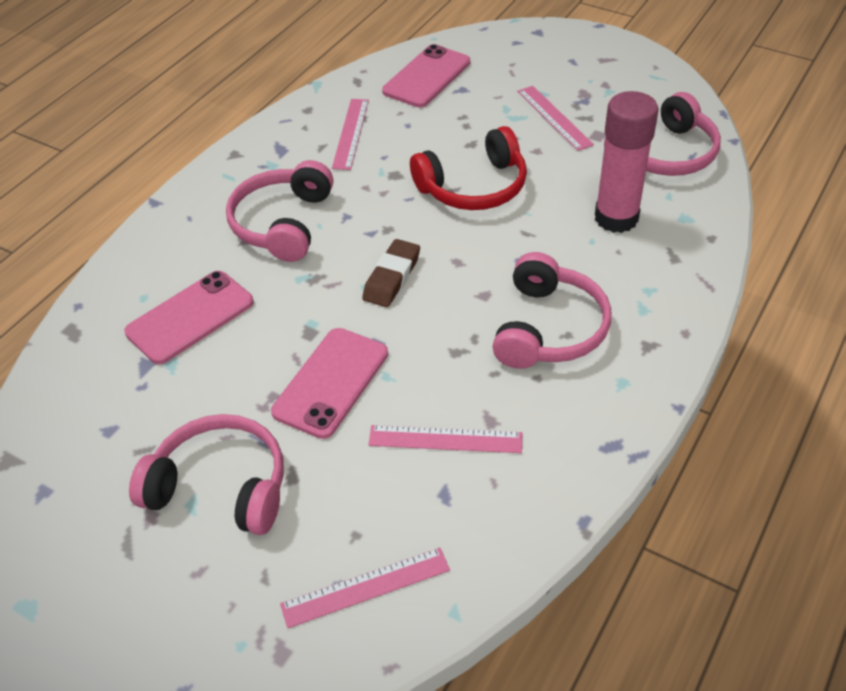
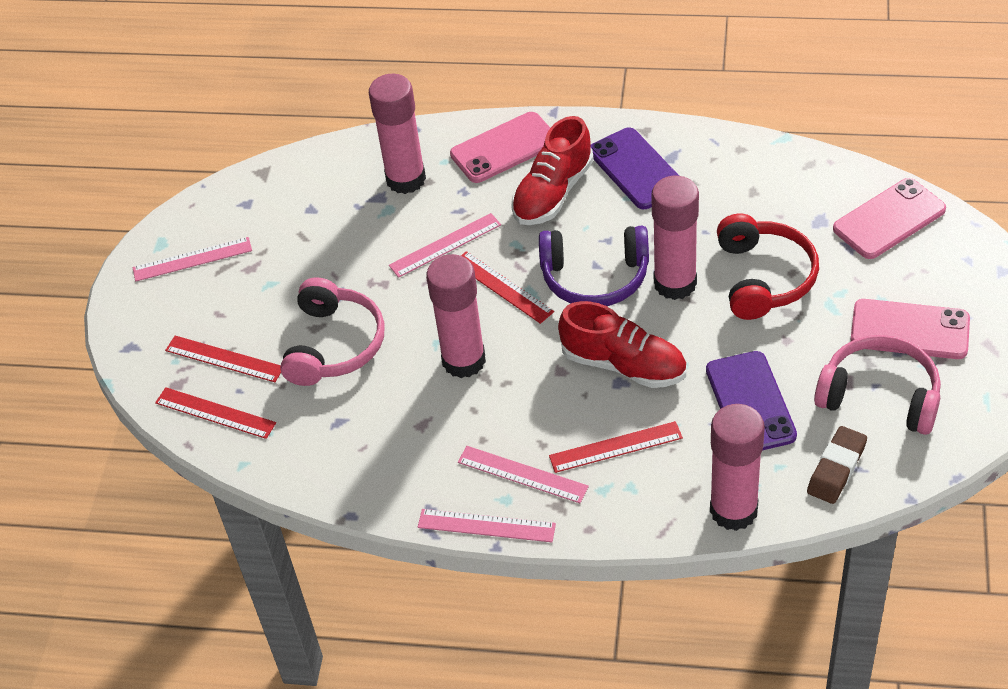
pink glue stick: 1 -> 4
pink headphones: 4 -> 2
purple headphones: 0 -> 1
purple phone: 0 -> 2
red ruler: 0 -> 4
red shoe: 0 -> 2

